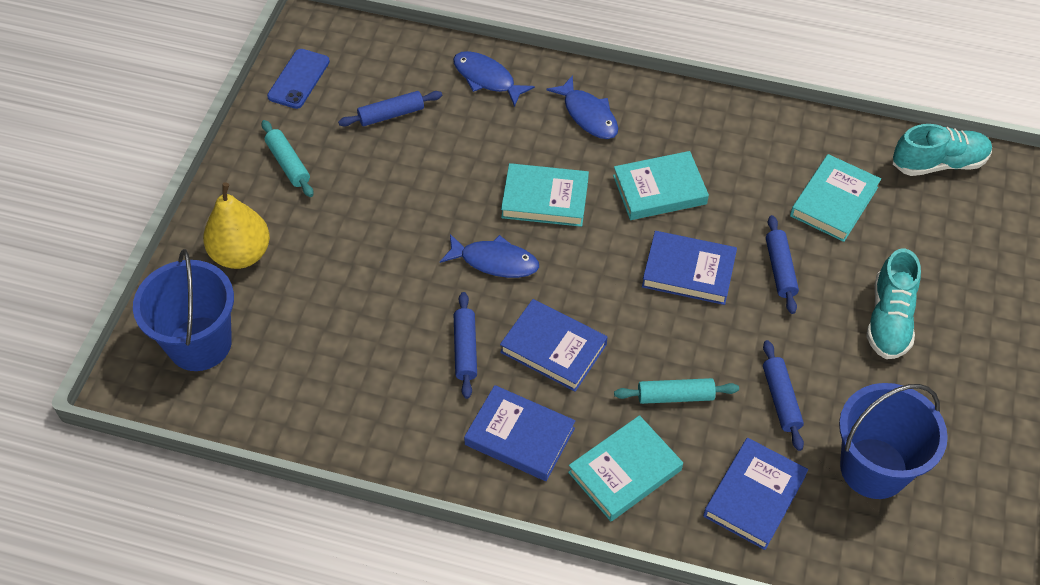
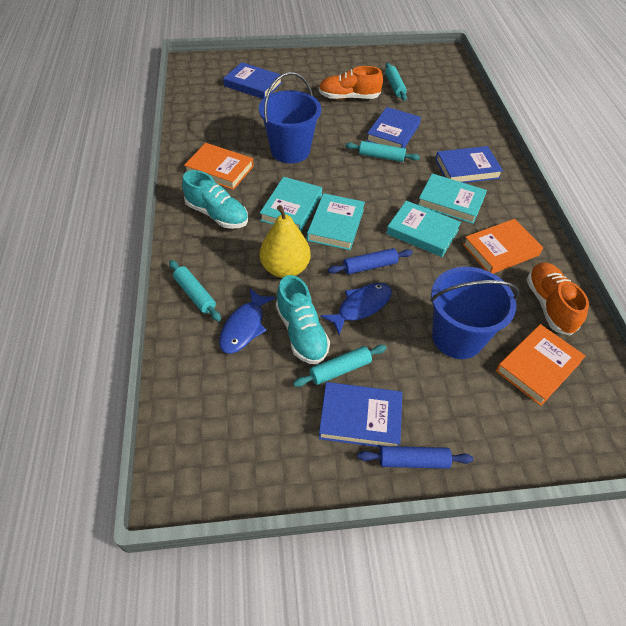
blue fish: 3 -> 2
blue phone: 1 -> 0
blue rolling pin: 4 -> 2
orange book: 0 -> 3
orange shoe: 0 -> 2
turquoise rolling pin: 2 -> 4

